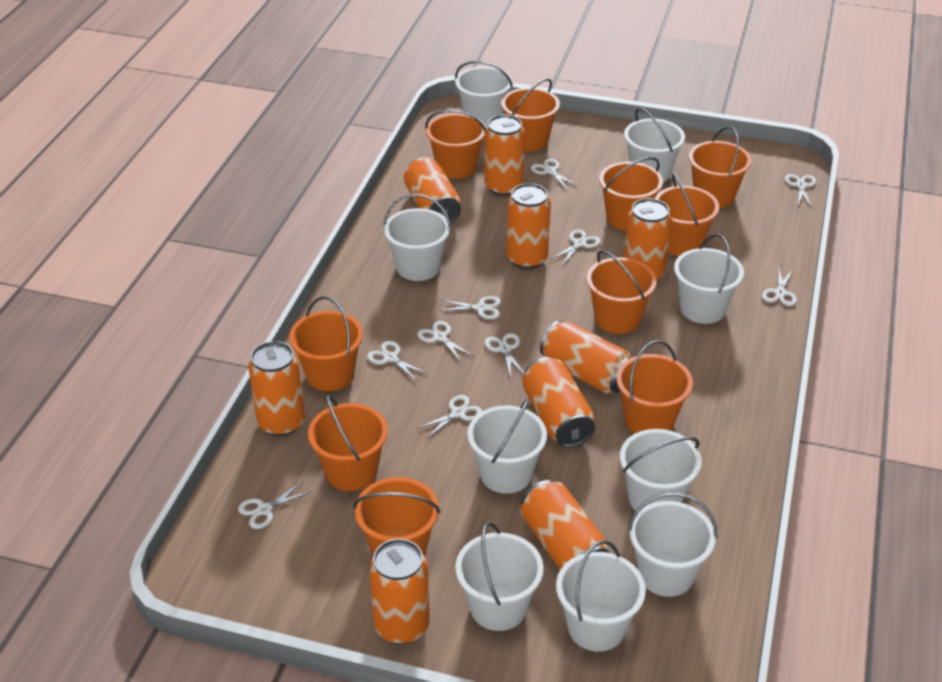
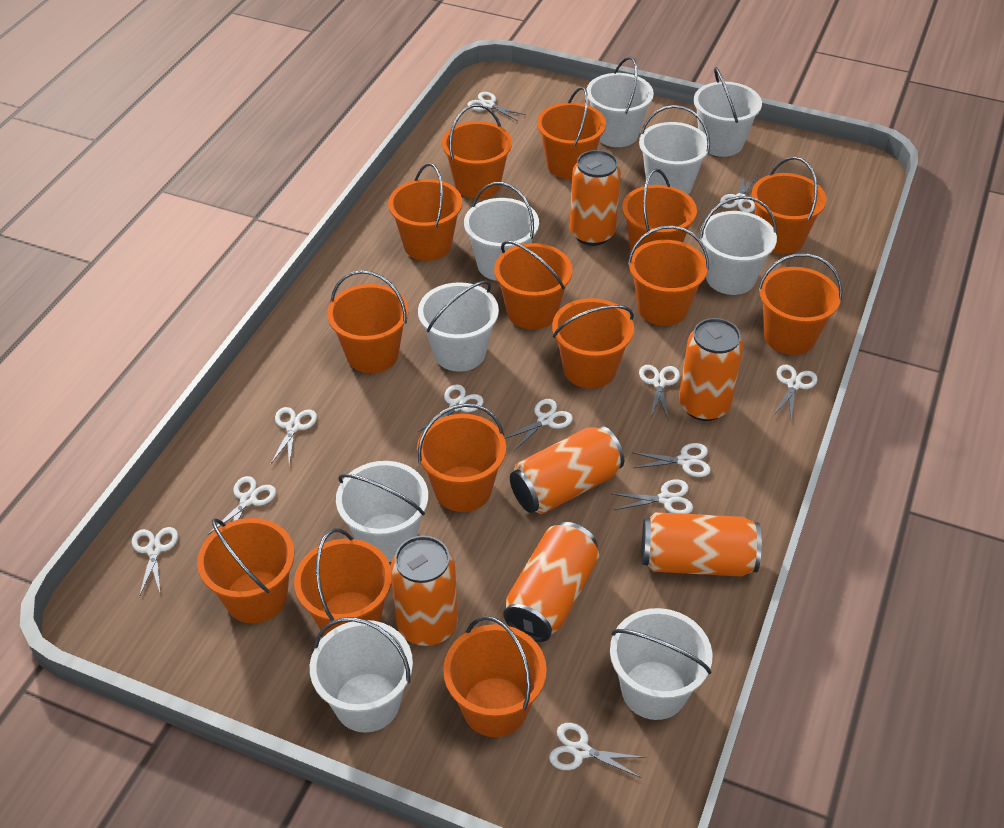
orange bucket: 10 -> 14
orange can: 9 -> 6
white scissors: 10 -> 12

